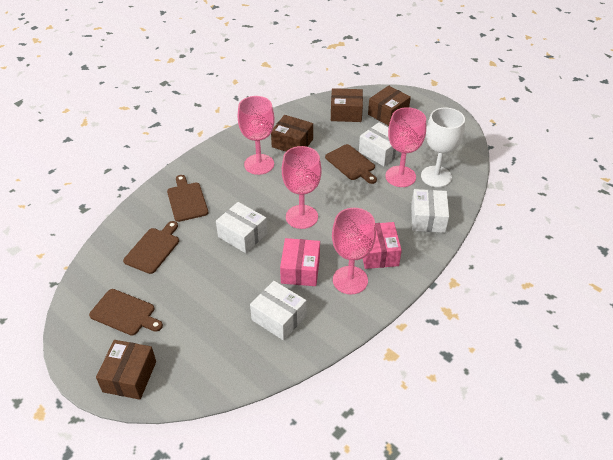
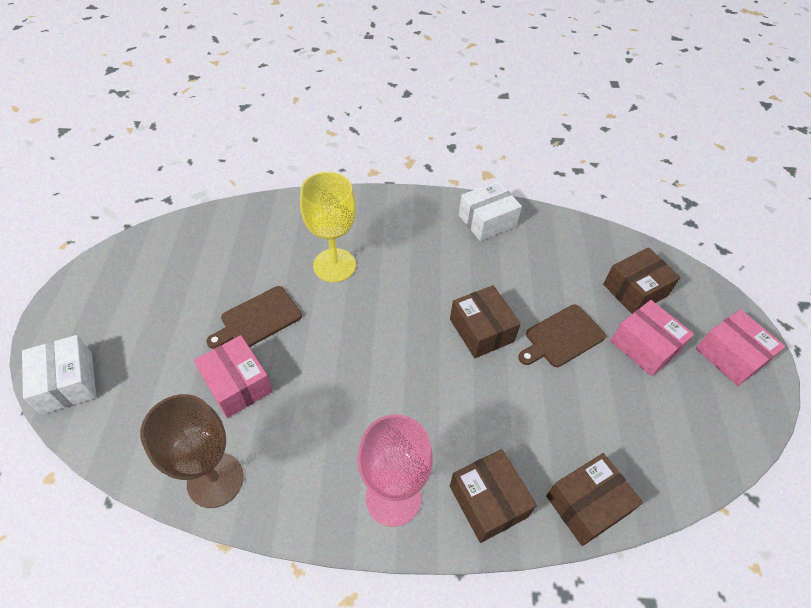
brown cutting board: 4 -> 2
brown goblet: 0 -> 1
pink box: 2 -> 3
pink goblet: 4 -> 1
white box: 4 -> 2
white goblet: 1 -> 0
yellow goblet: 0 -> 1

